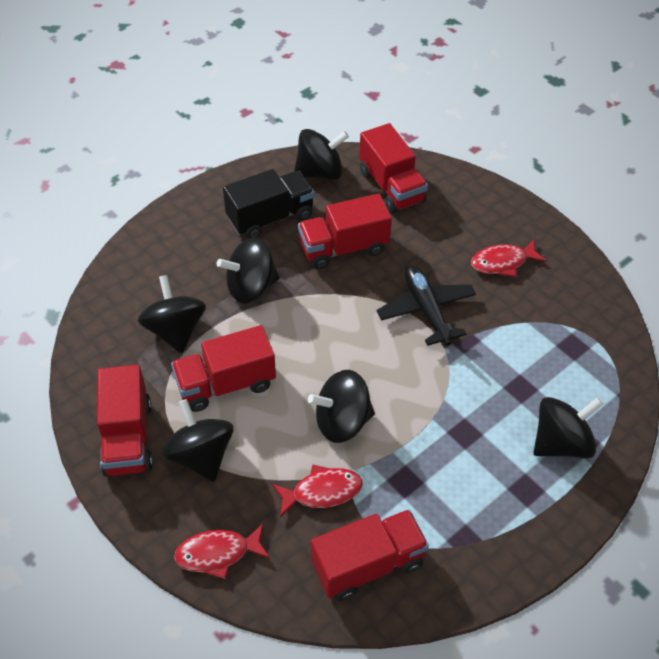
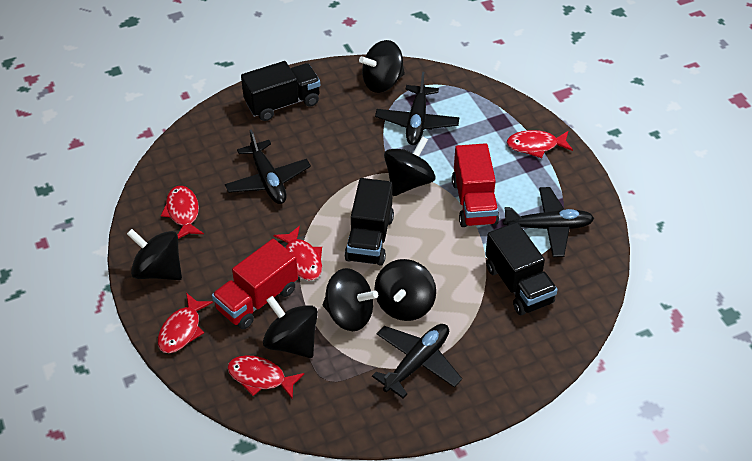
black plane: 1 -> 4
black truck: 1 -> 3
red fish: 3 -> 5
red truck: 5 -> 2

